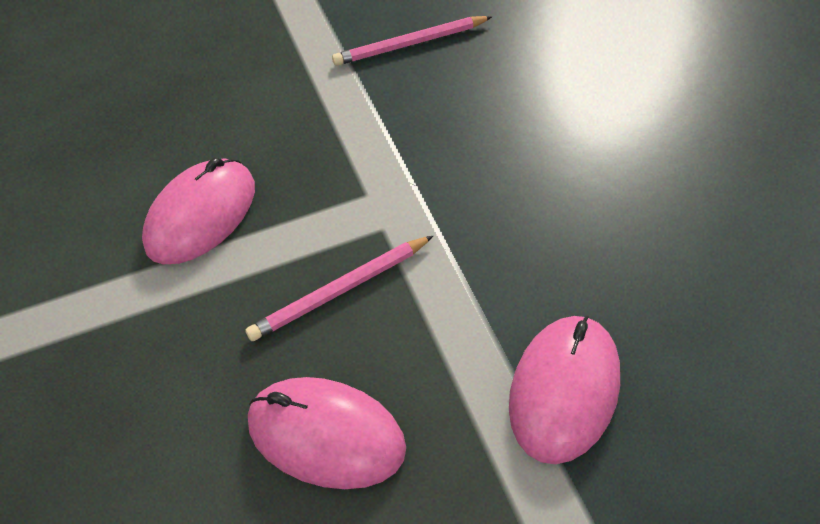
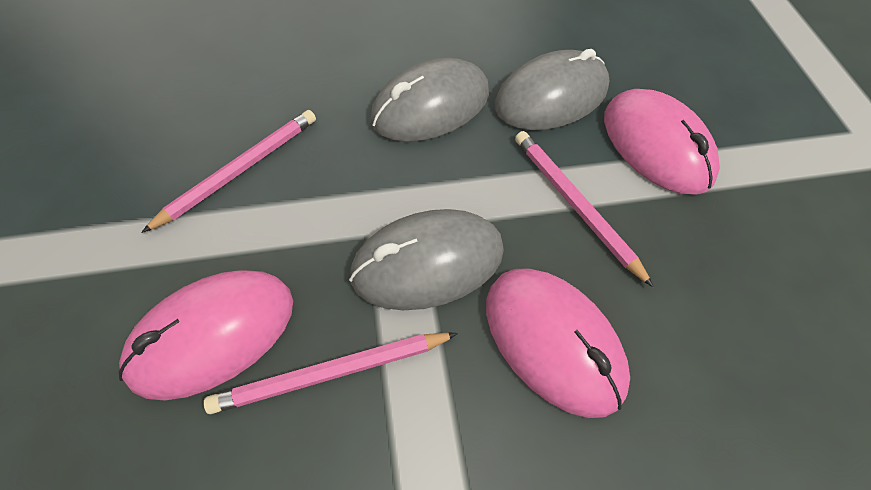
grey mouse: 0 -> 3
pink pencil: 2 -> 3

